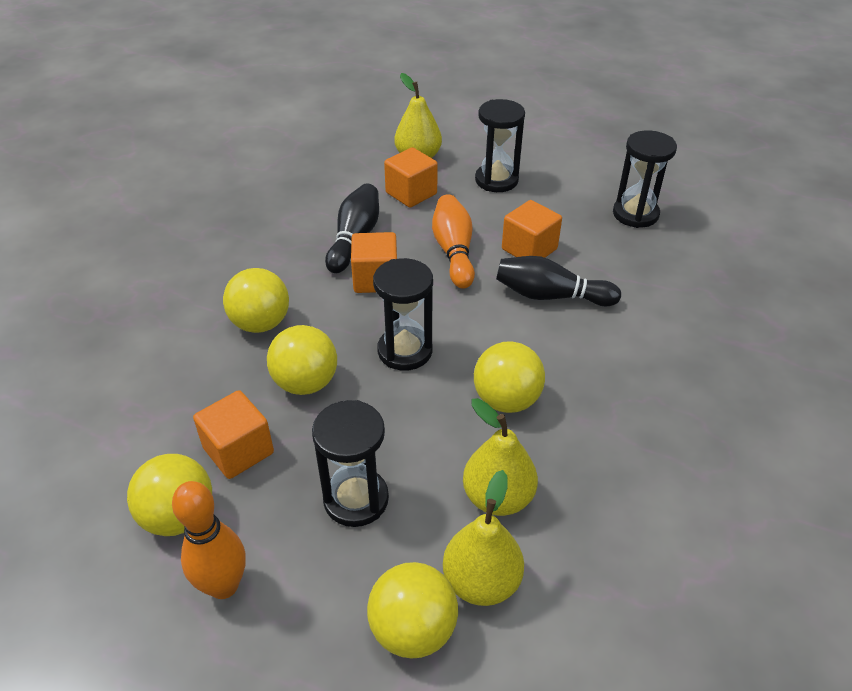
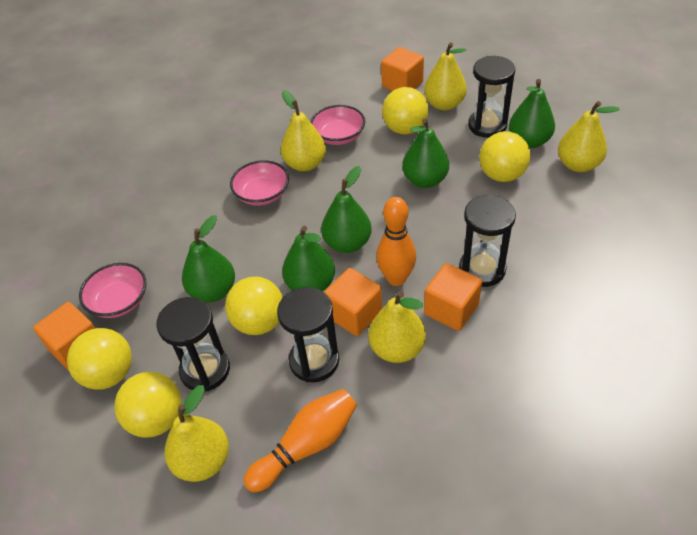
black bowling pin: 2 -> 0
green pear: 0 -> 5
pink bowl: 0 -> 3
yellow pear: 3 -> 5

